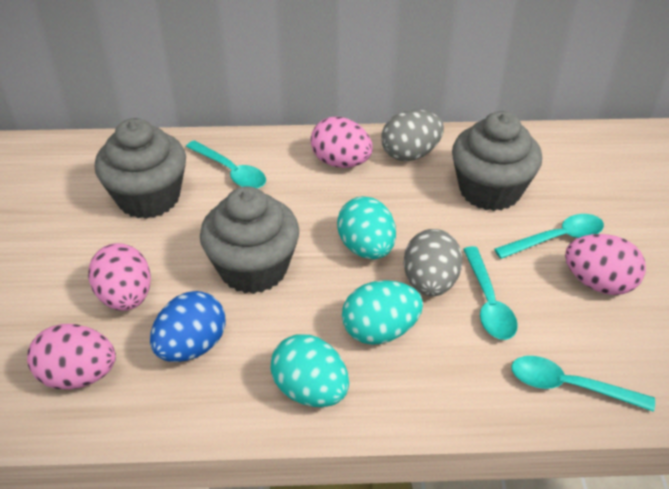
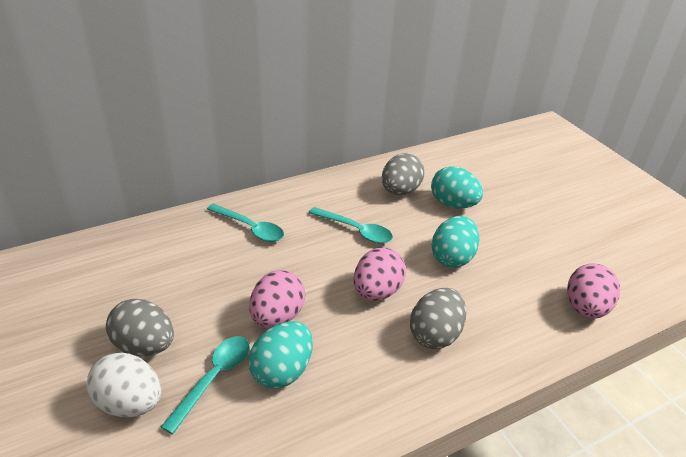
blue egg: 1 -> 0
grey cupcake: 3 -> 0
grey egg: 2 -> 3
pink egg: 4 -> 3
turquoise spoon: 4 -> 3
white egg: 0 -> 1

